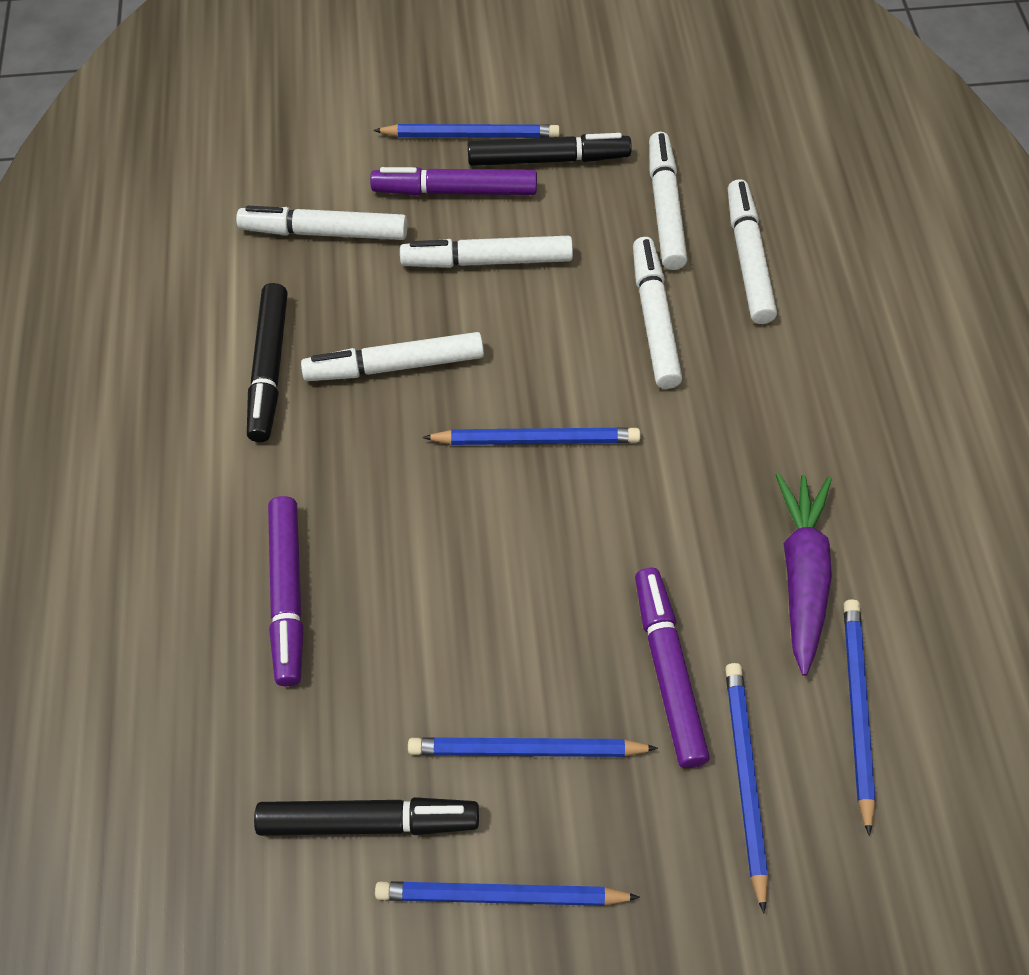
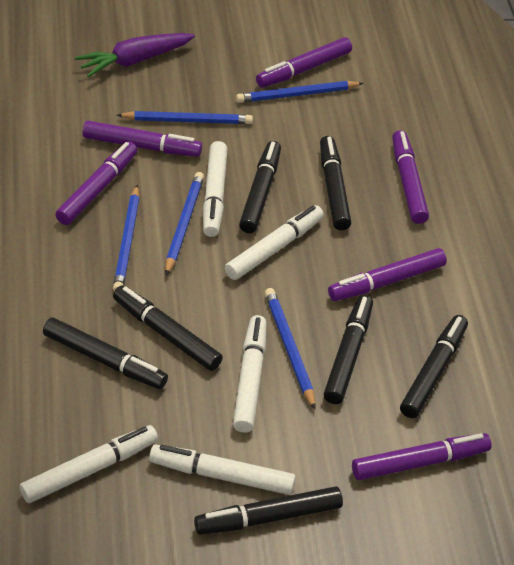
black marker: 3 -> 7
blue pencil: 6 -> 5
purple marker: 3 -> 6
white marker: 6 -> 5

